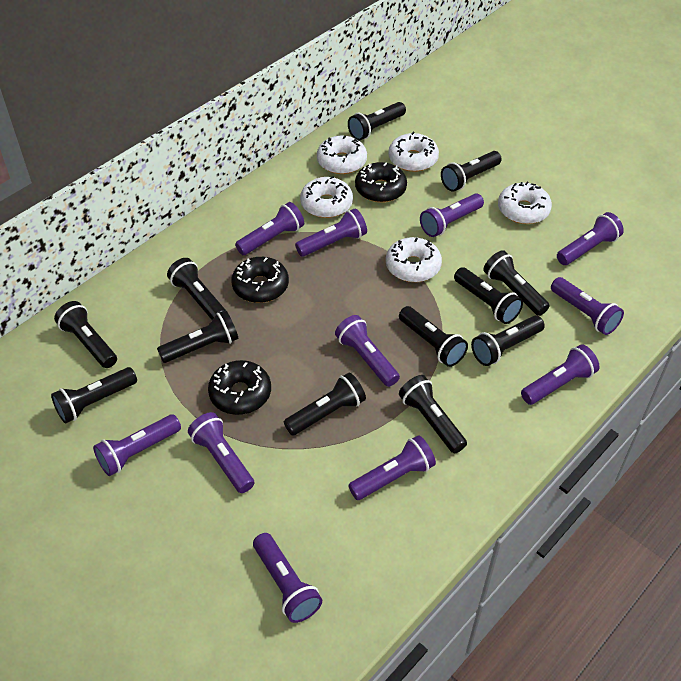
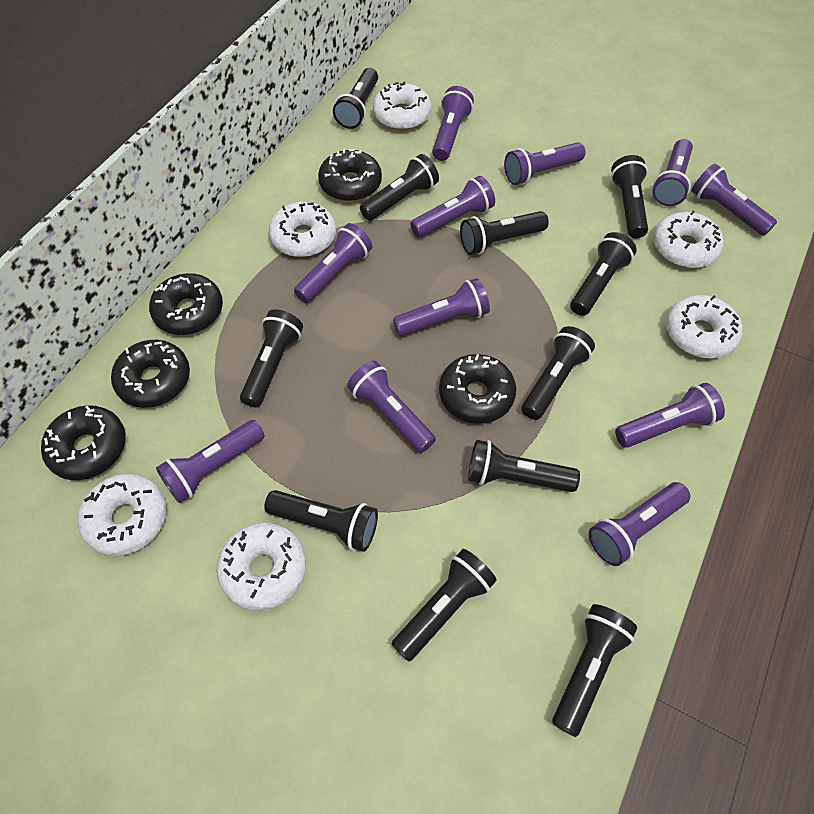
black donut: 3 -> 5
black flashlight: 12 -> 11
white donut: 5 -> 6

